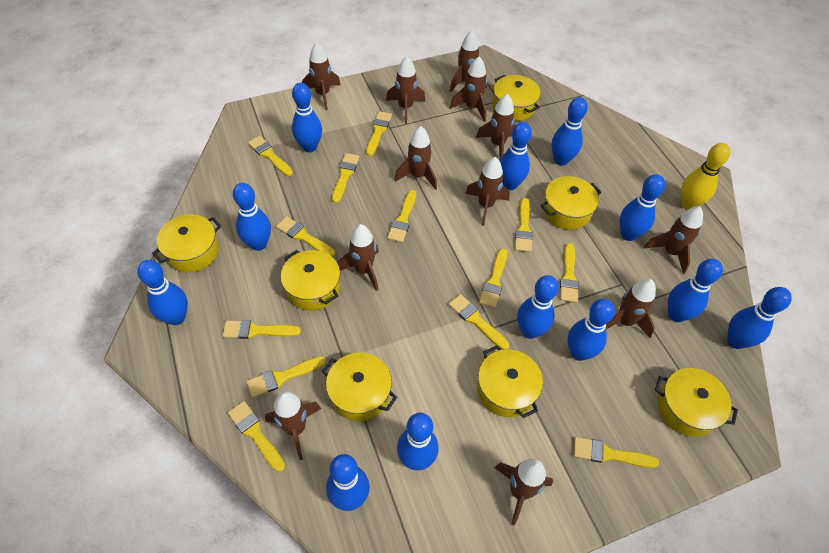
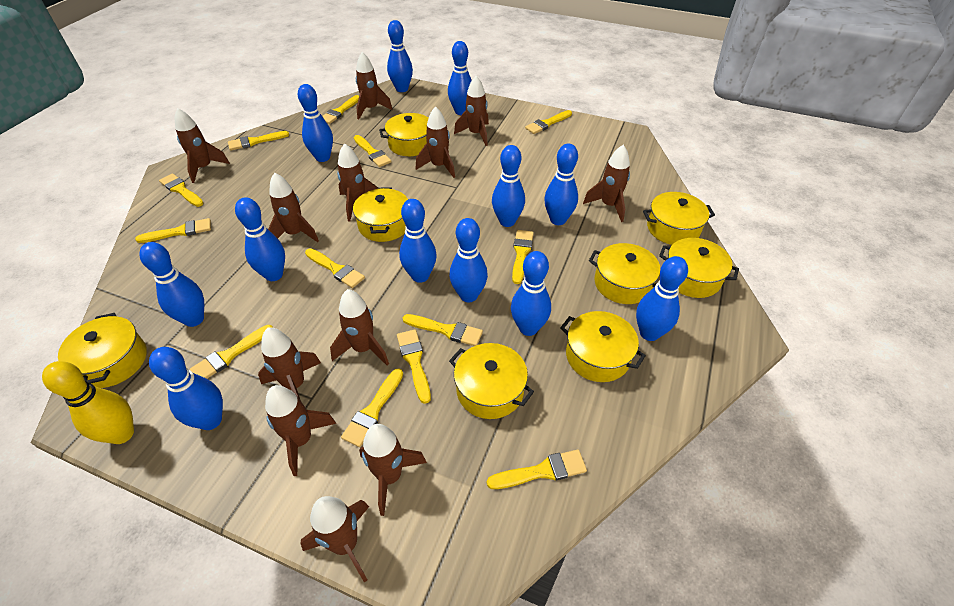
yellow pot: 7 -> 8

